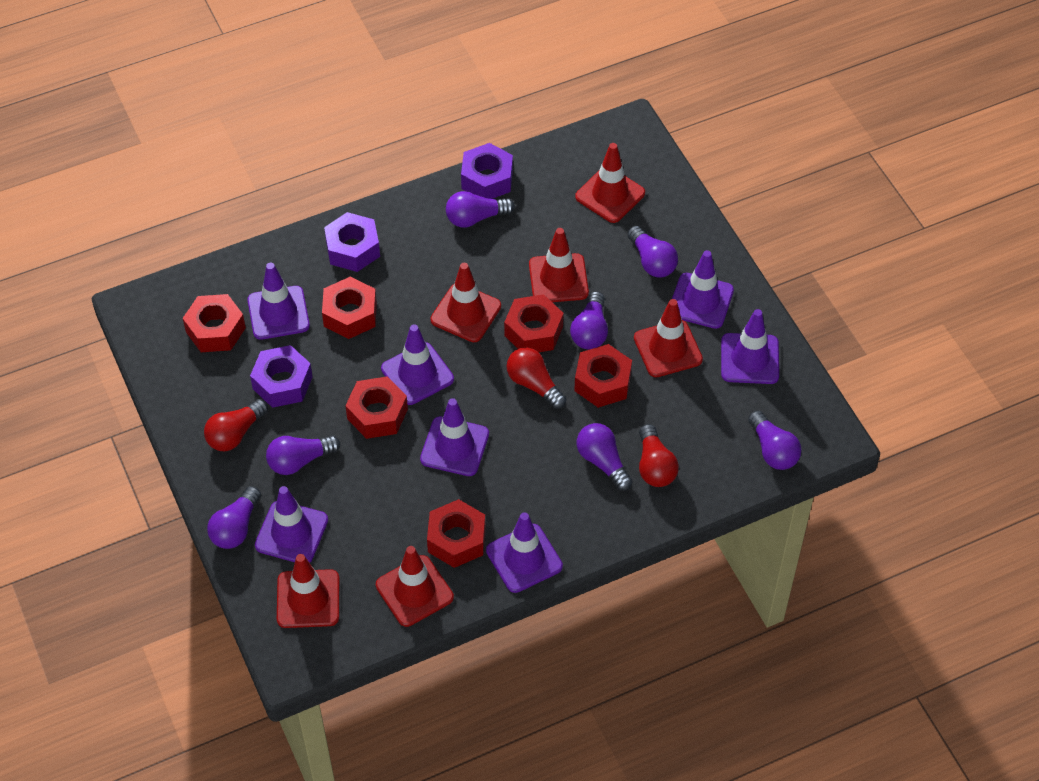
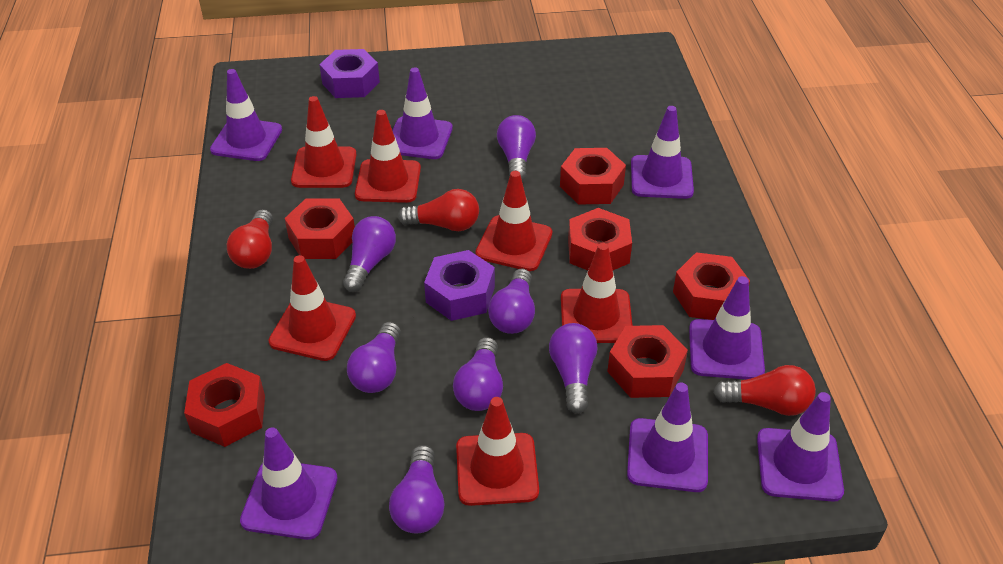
purple nut: 3 -> 2

